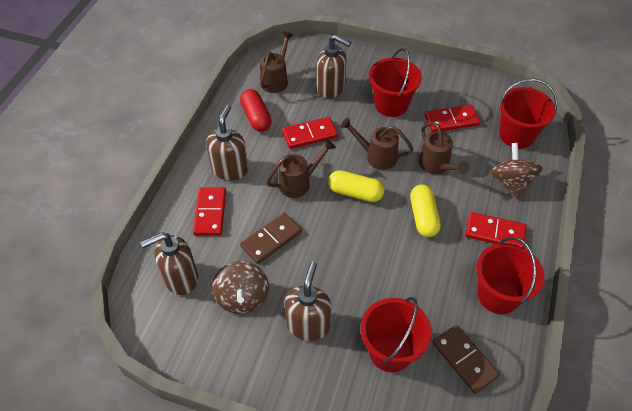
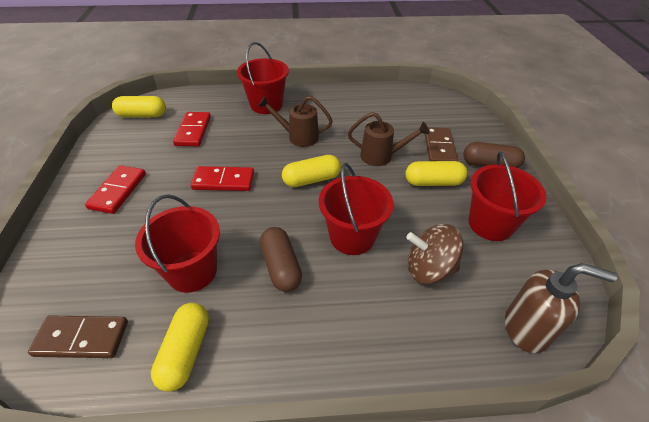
brown capsule: 0 -> 2
brown soap dispenser: 4 -> 1
brown spinning top: 2 -> 1
brown watering can: 4 -> 2
red capsule: 1 -> 0
red domino: 4 -> 3
yellow capsule: 2 -> 4

